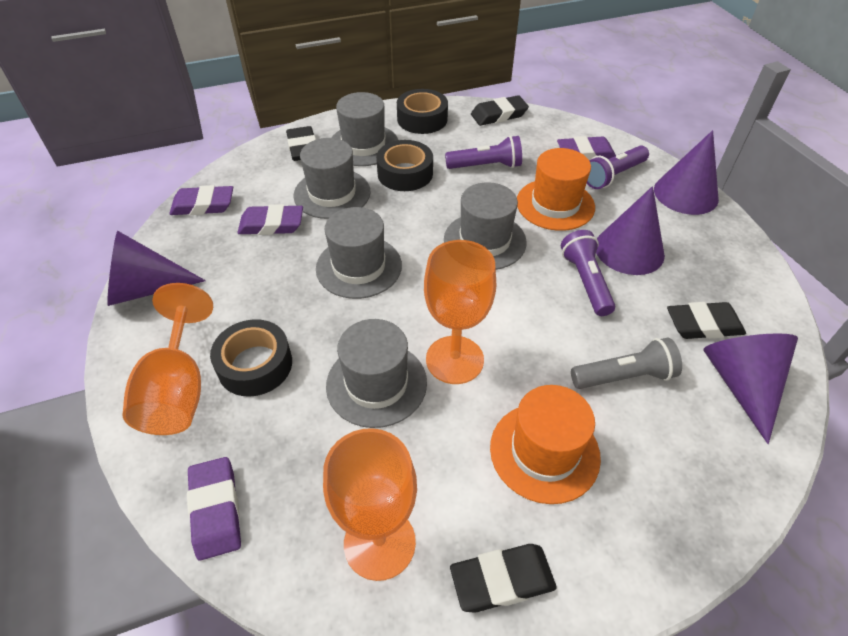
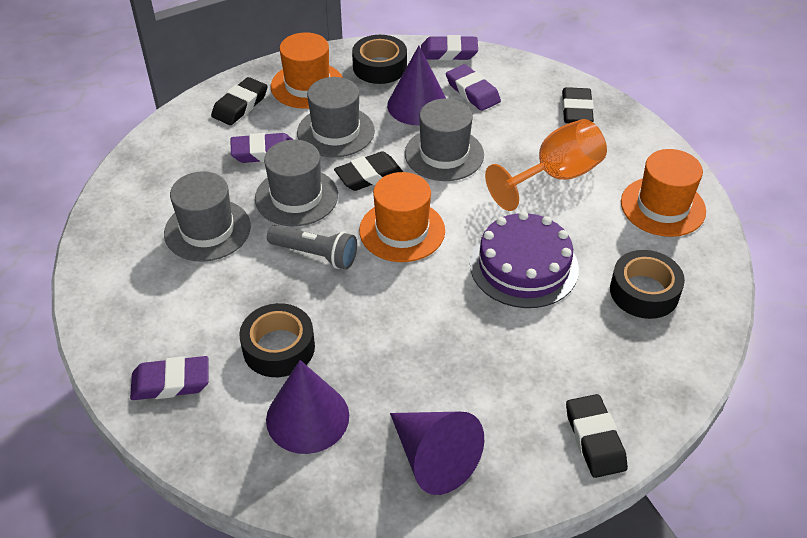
grey hat: 5 -> 4
orange goblet: 3 -> 1
orange hat: 2 -> 3
purple cake: 0 -> 1
purple cone: 4 -> 3
purple flashlight: 3 -> 0

